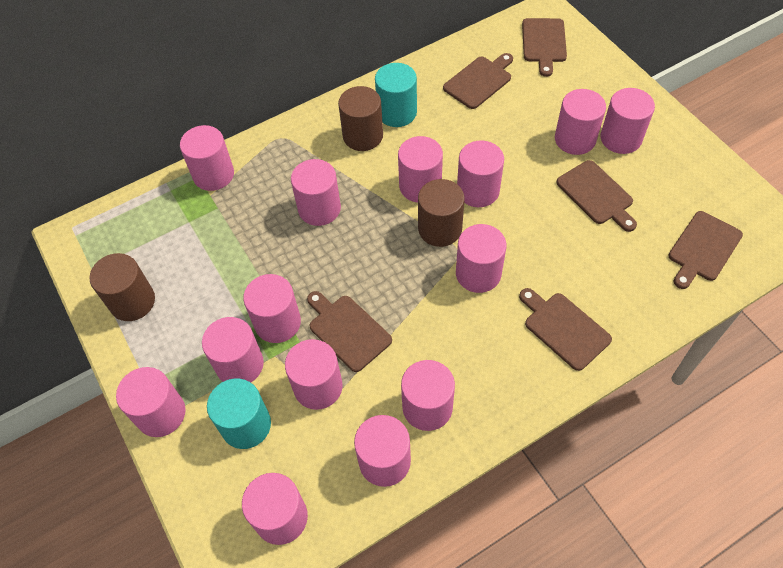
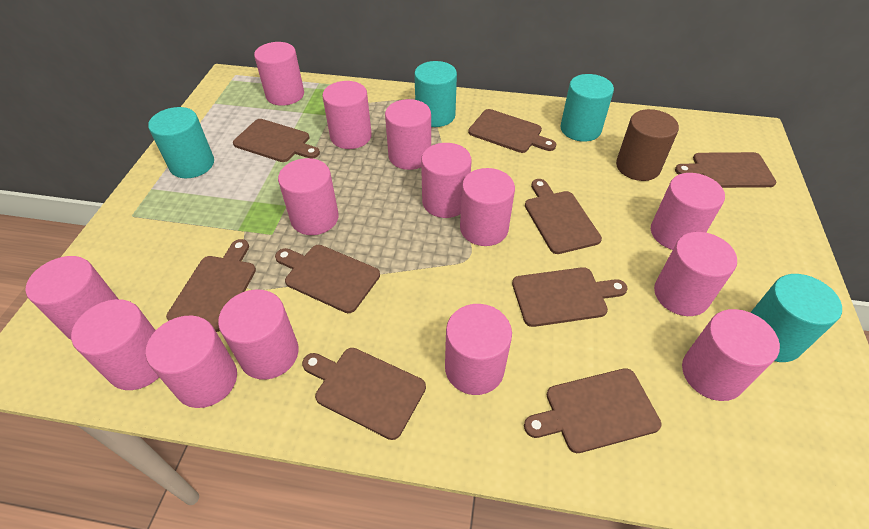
brown cutting board: 6 -> 9
brown cylinder: 3 -> 1
turquoise cylinder: 2 -> 4

